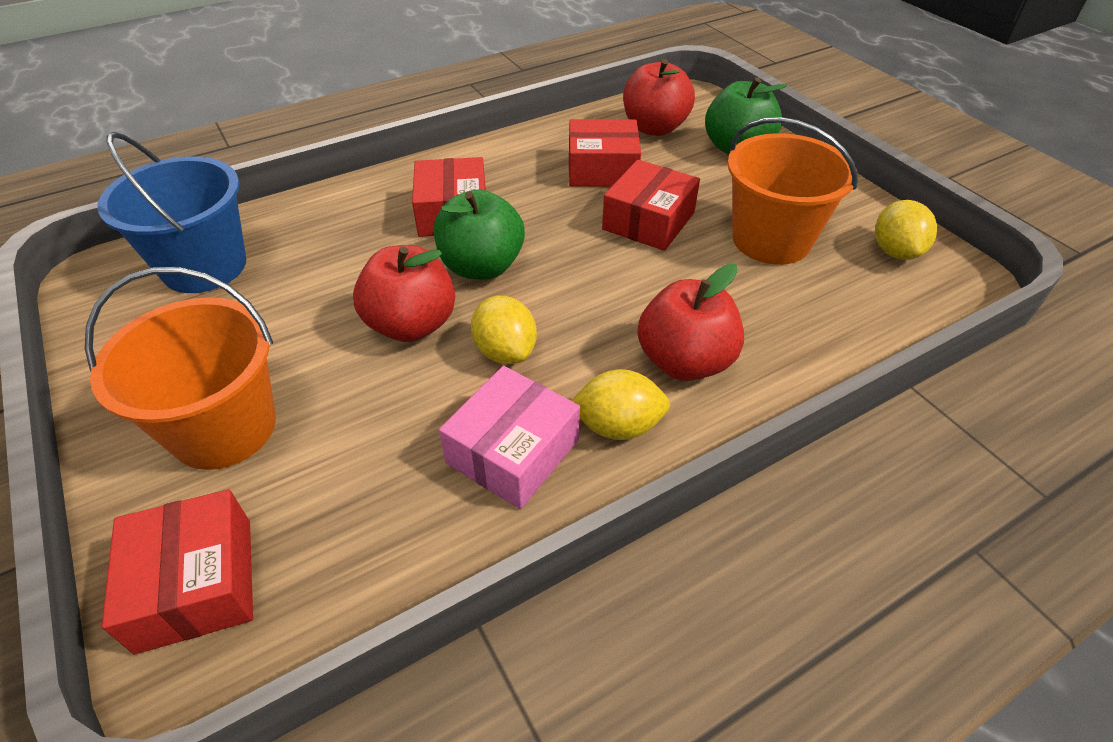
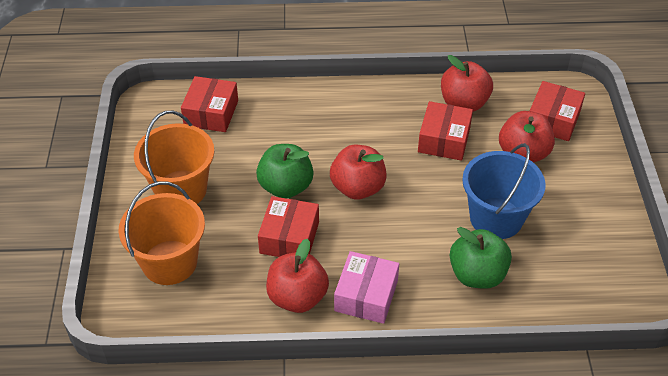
red apple: 3 -> 4
yellow lemon: 3 -> 0

